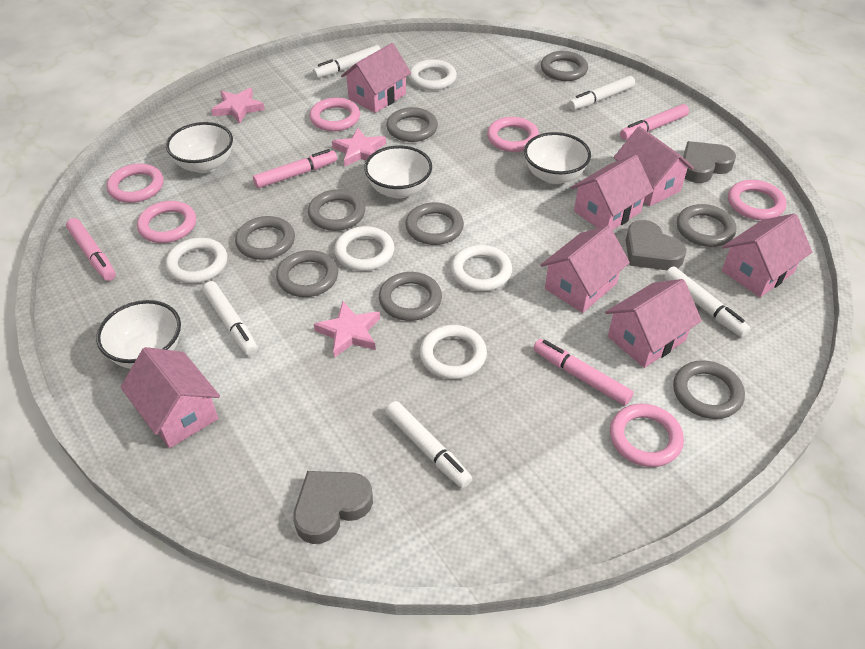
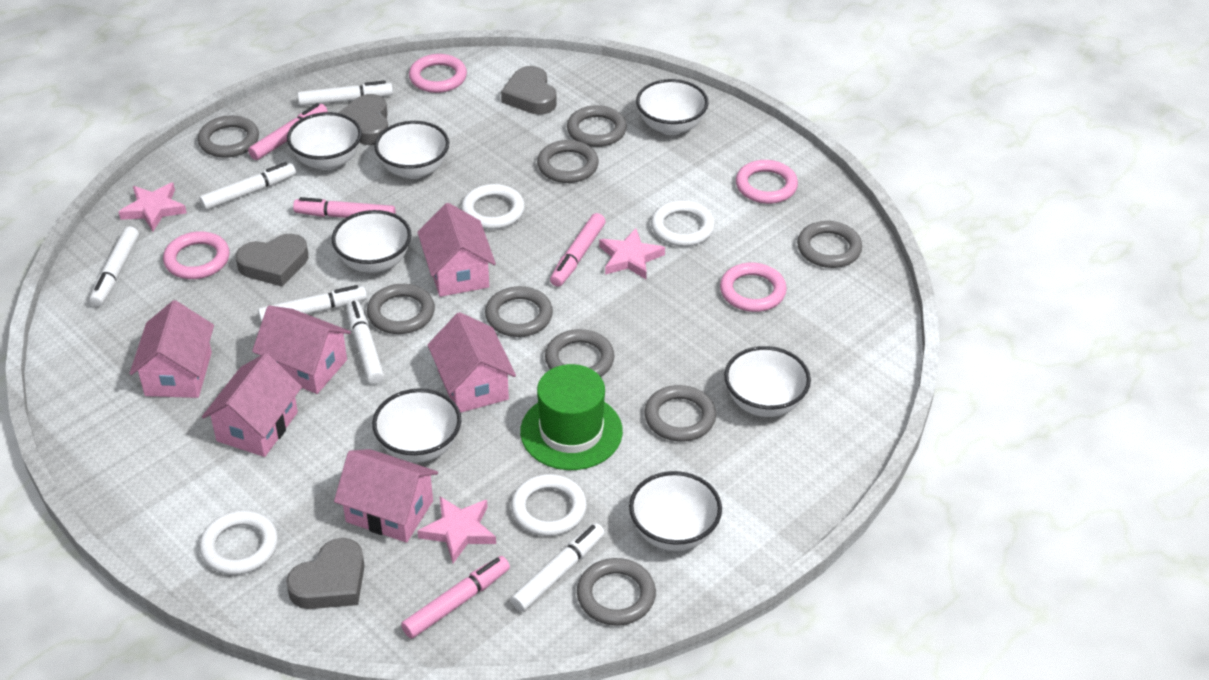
green hat: 0 -> 1
grey heart: 3 -> 4
pink house: 7 -> 6
pink ring: 6 -> 4
white bowl: 4 -> 7
white marker: 5 -> 6
white ring: 5 -> 4

